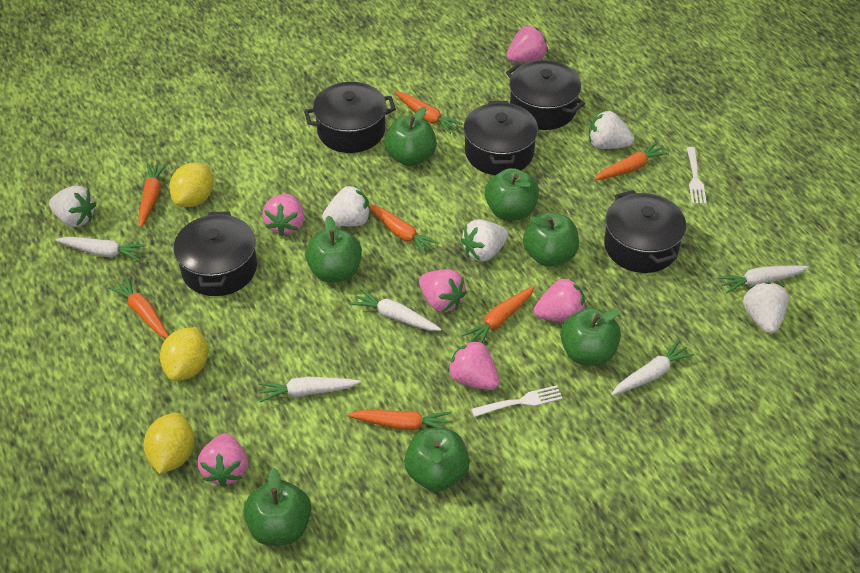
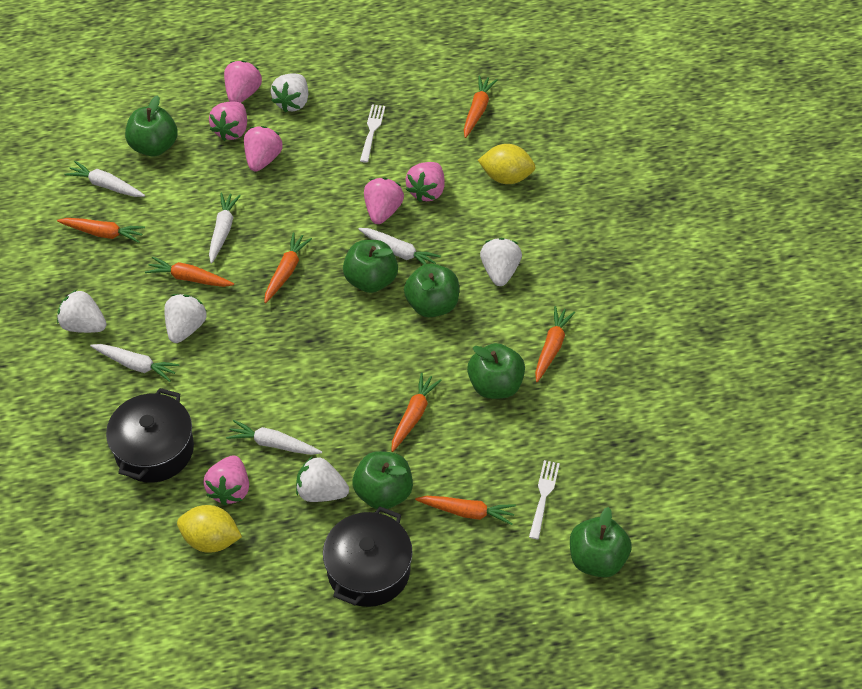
black pot: 5 -> 2
green apple: 7 -> 6
yellow lemon: 3 -> 2

